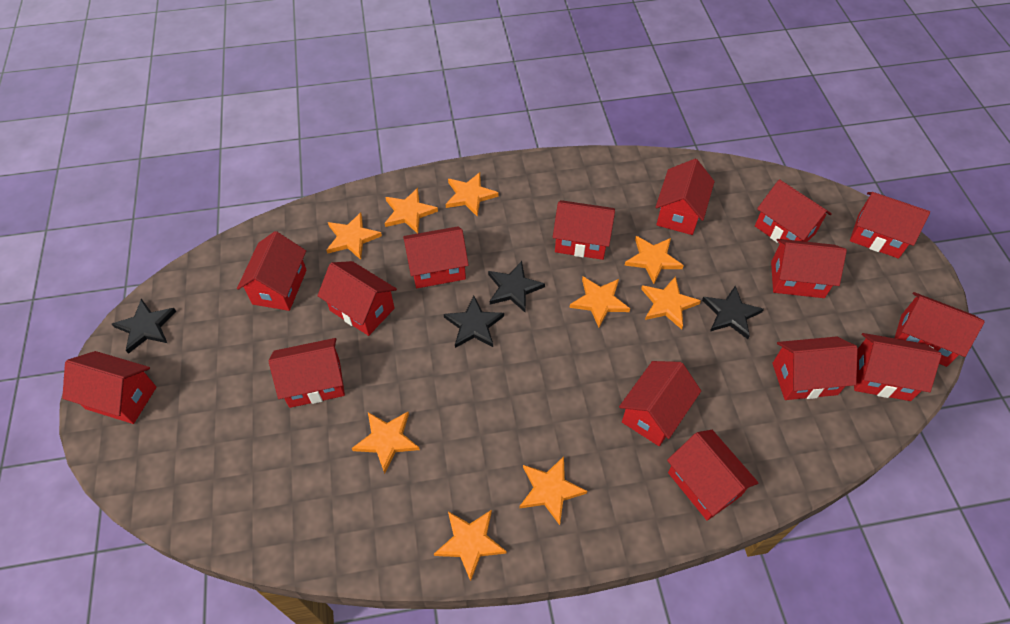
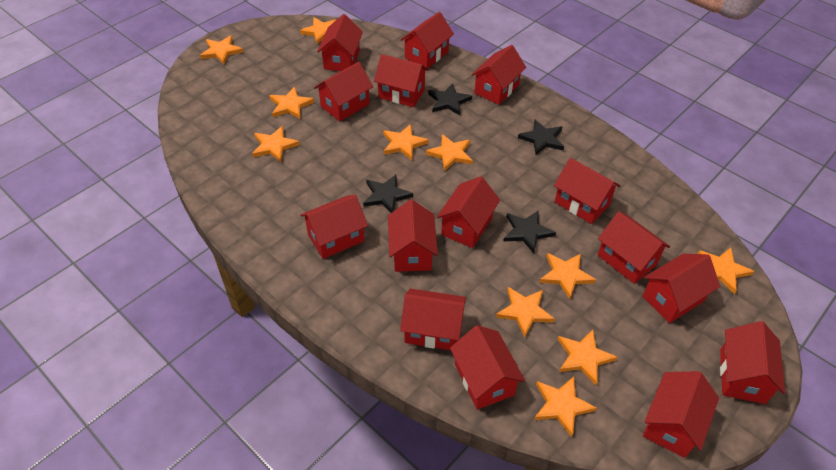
orange star: 9 -> 11

